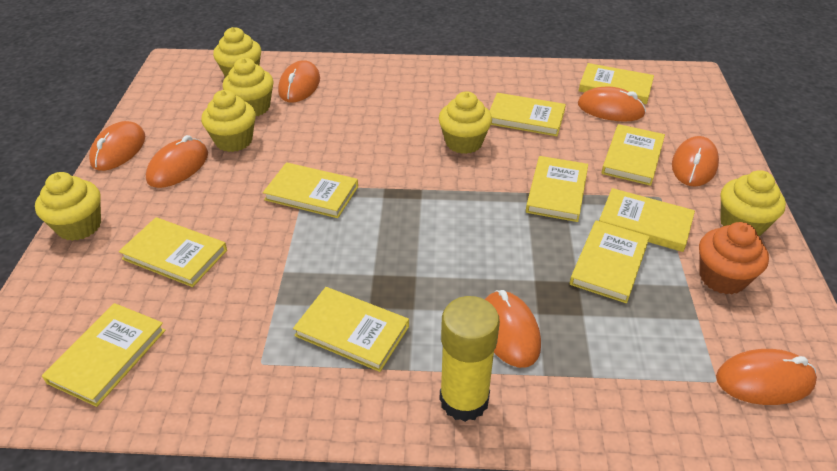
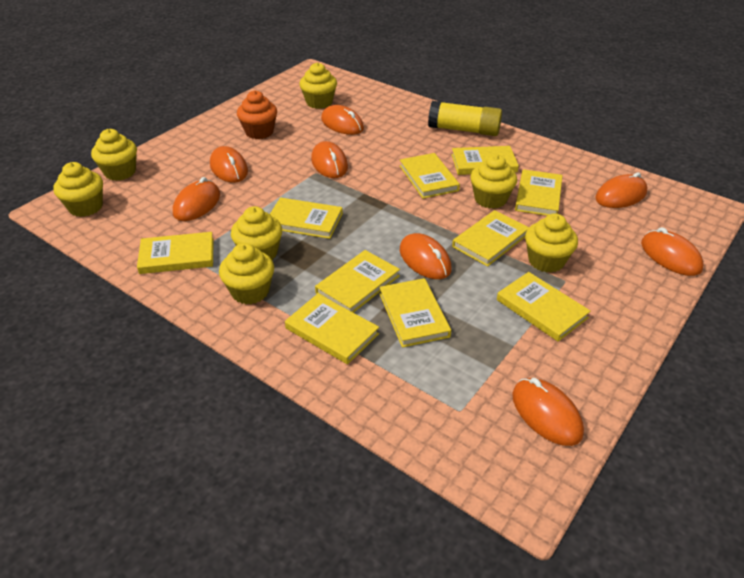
orange mouse: 7 -> 8
yellow cupcake: 6 -> 7

